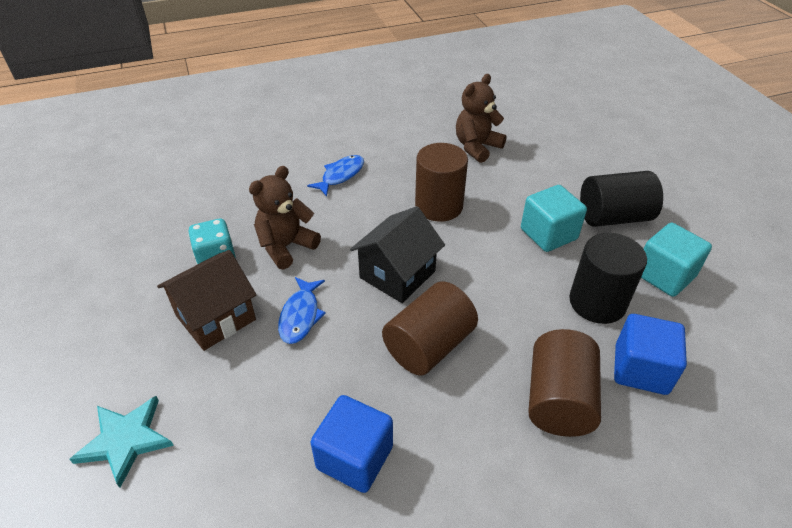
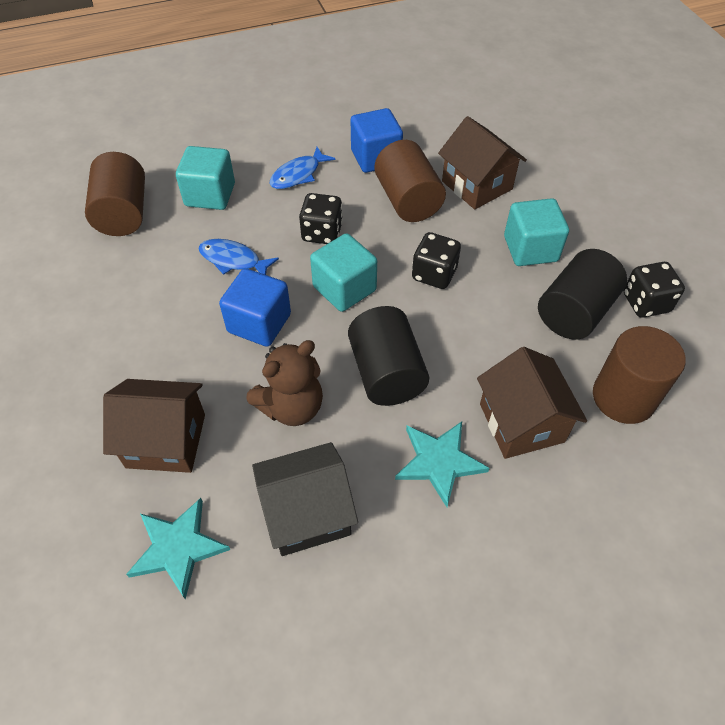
black dice: 0 -> 3
brown house: 1 -> 3
brown teddy bear: 2 -> 1
turquoise cube: 2 -> 3
turquoise dice: 1 -> 0
turquoise star: 1 -> 2

